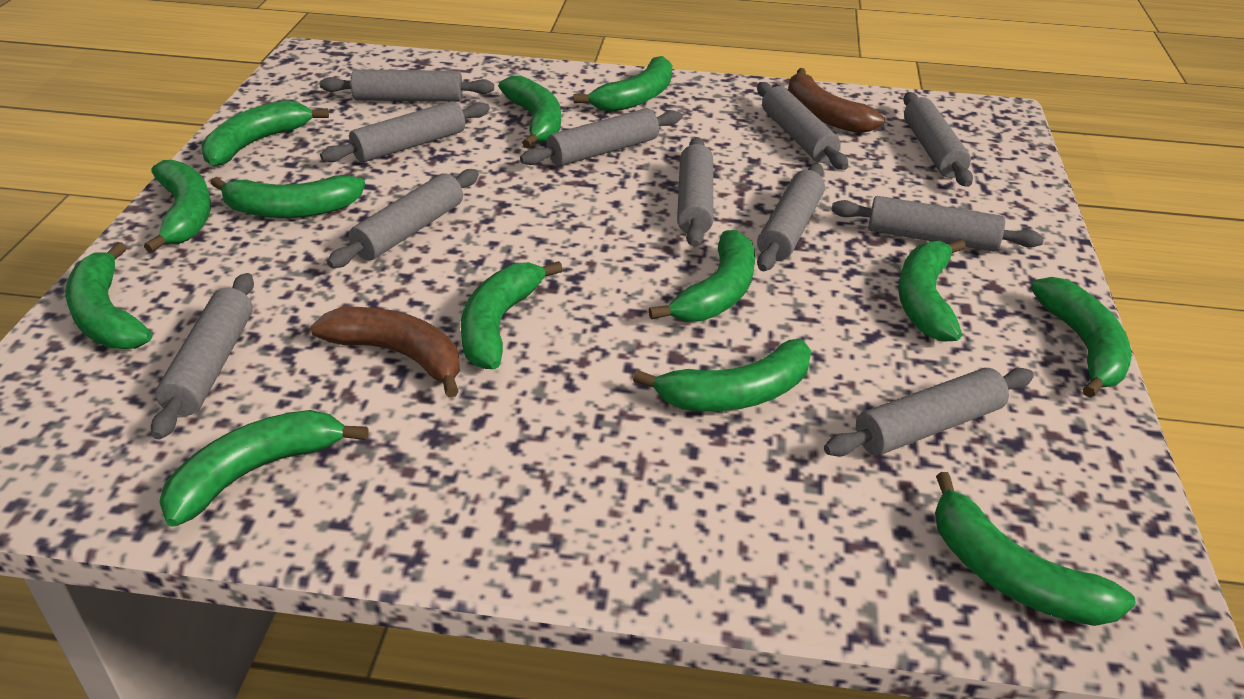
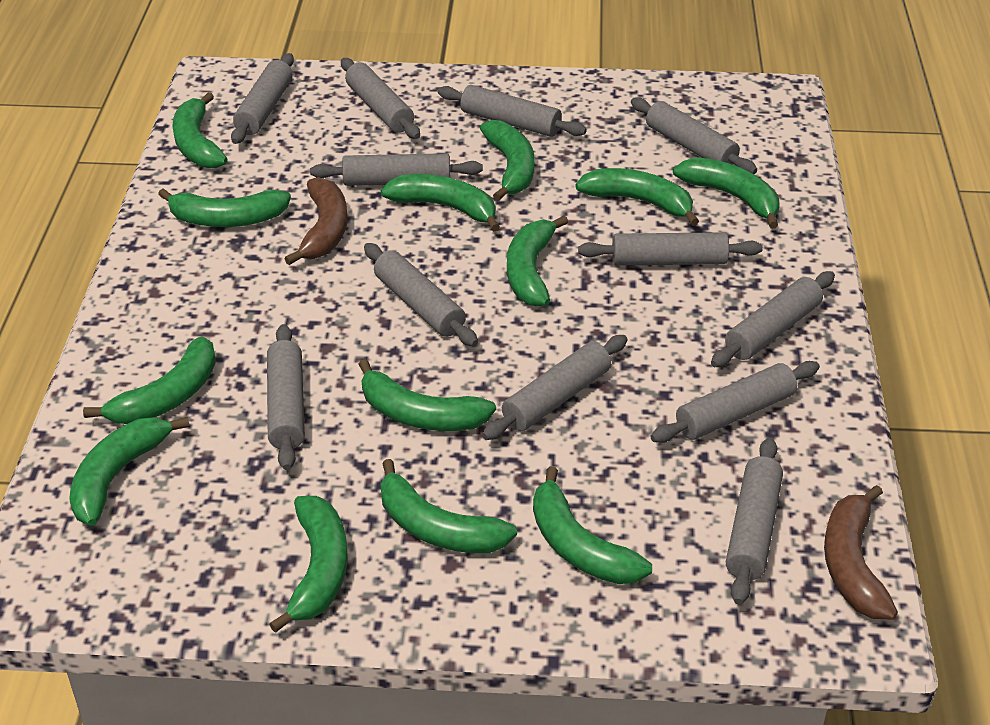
grey rolling pin: 11 -> 12

